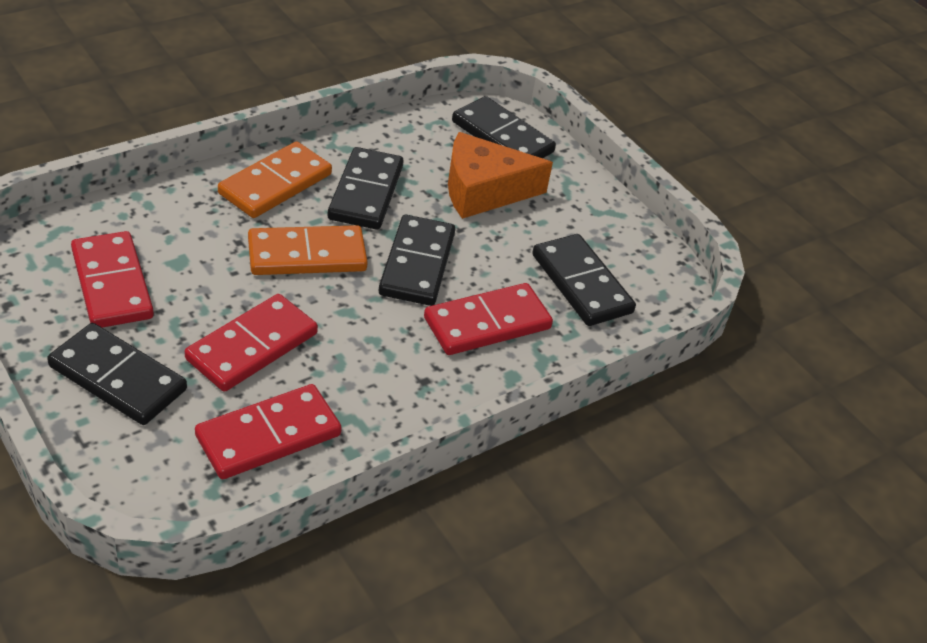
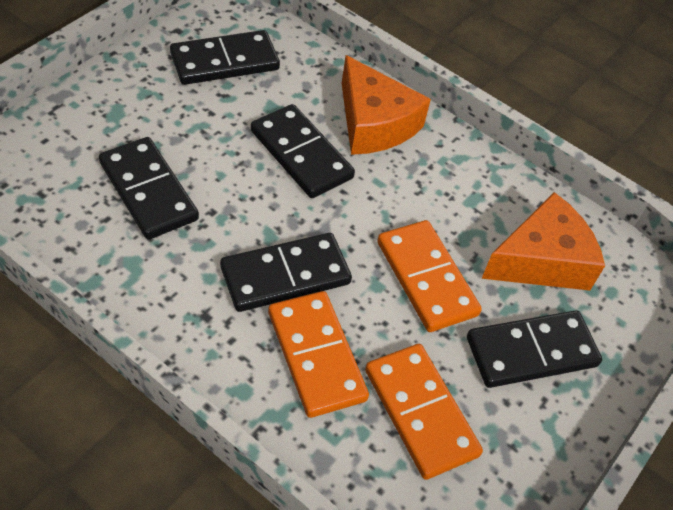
orange cheese: 1 -> 2
orange domino: 2 -> 3
red domino: 4 -> 0

